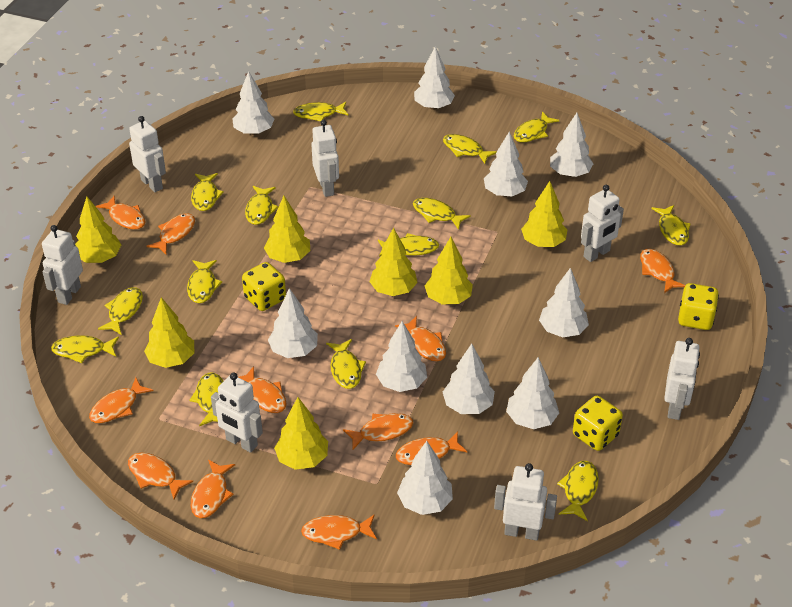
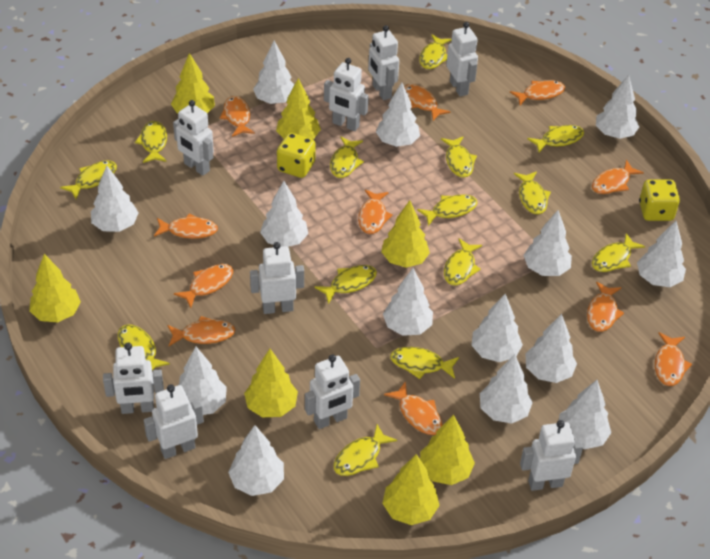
white robot: 7 -> 9
white tree: 10 -> 14
yellow dice: 3 -> 2

